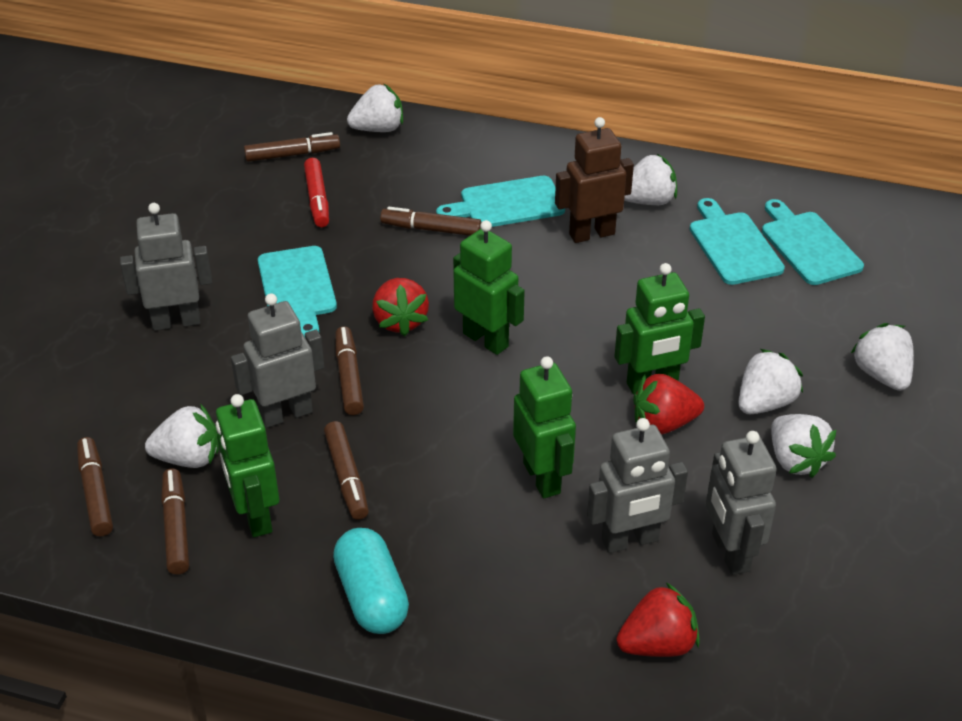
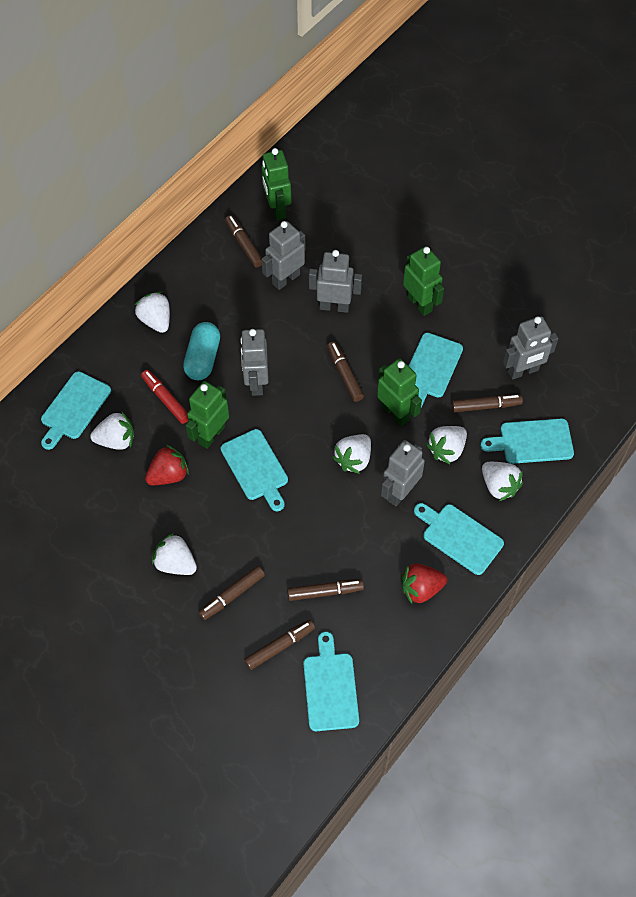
brown robot: 1 -> 0
grey robot: 4 -> 5
red strawberry: 3 -> 2
turquoise cutting board: 4 -> 6

